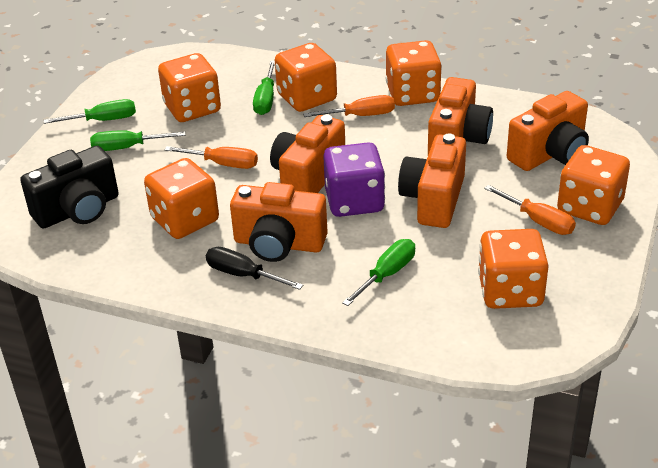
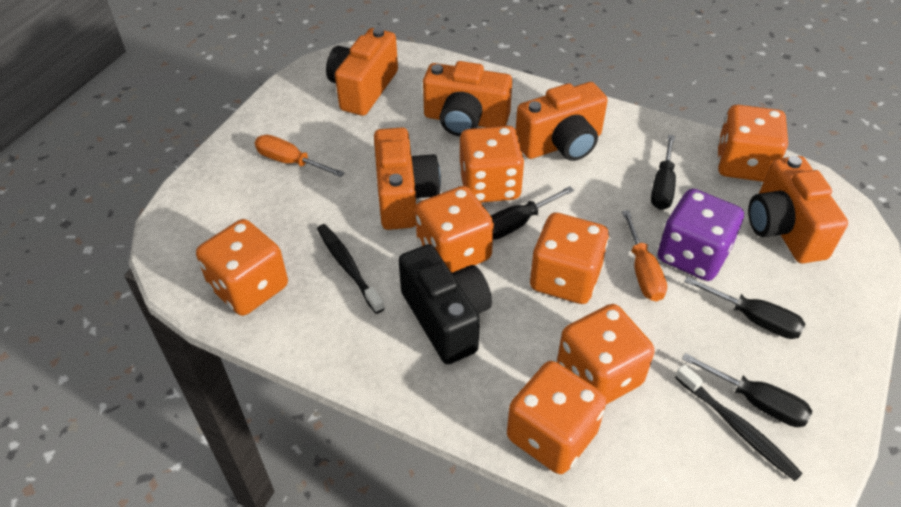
black screwdriver: 1 -> 4
black toothbrush: 0 -> 2
green screwdriver: 4 -> 0
orange dice: 6 -> 7
orange screwdriver: 3 -> 2

